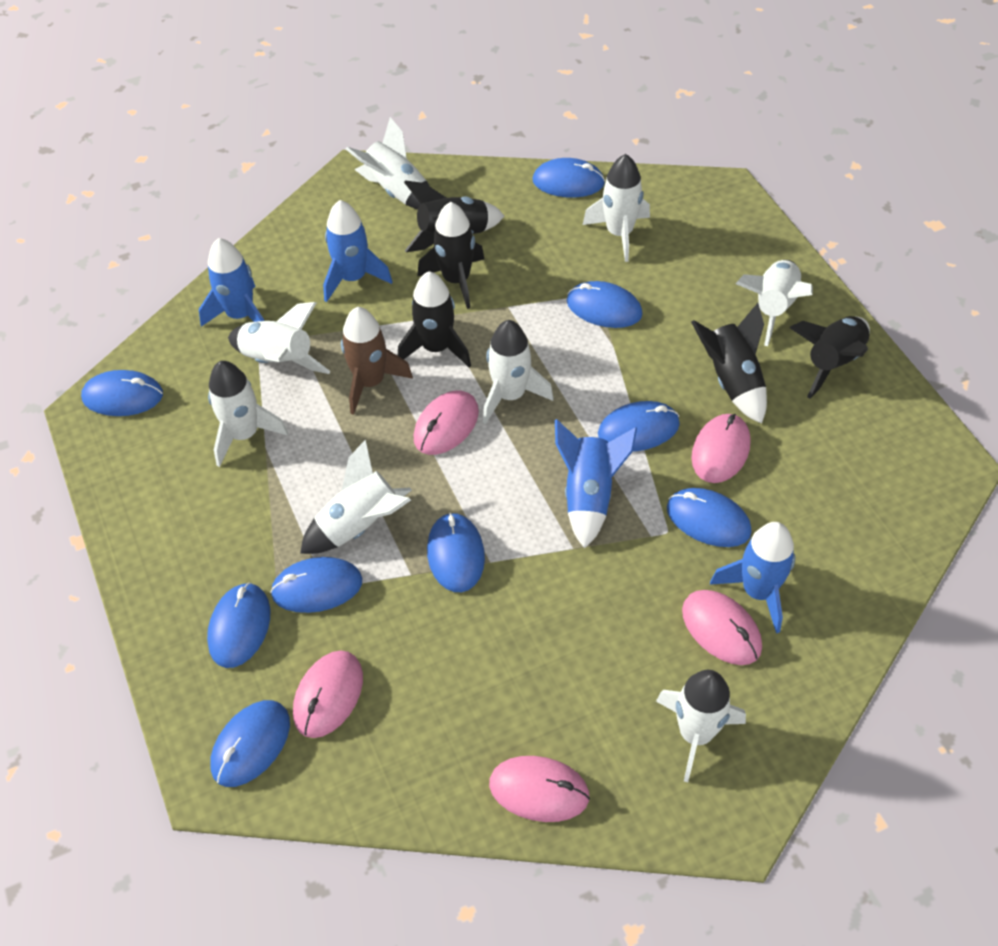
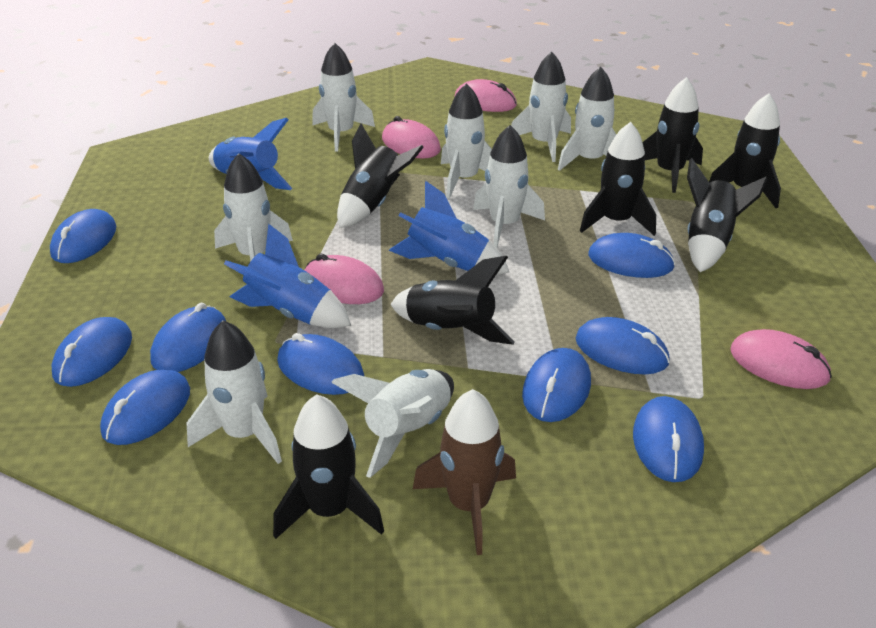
black rocket: 5 -> 7
blue rocket: 4 -> 3
pink mouse: 5 -> 4

